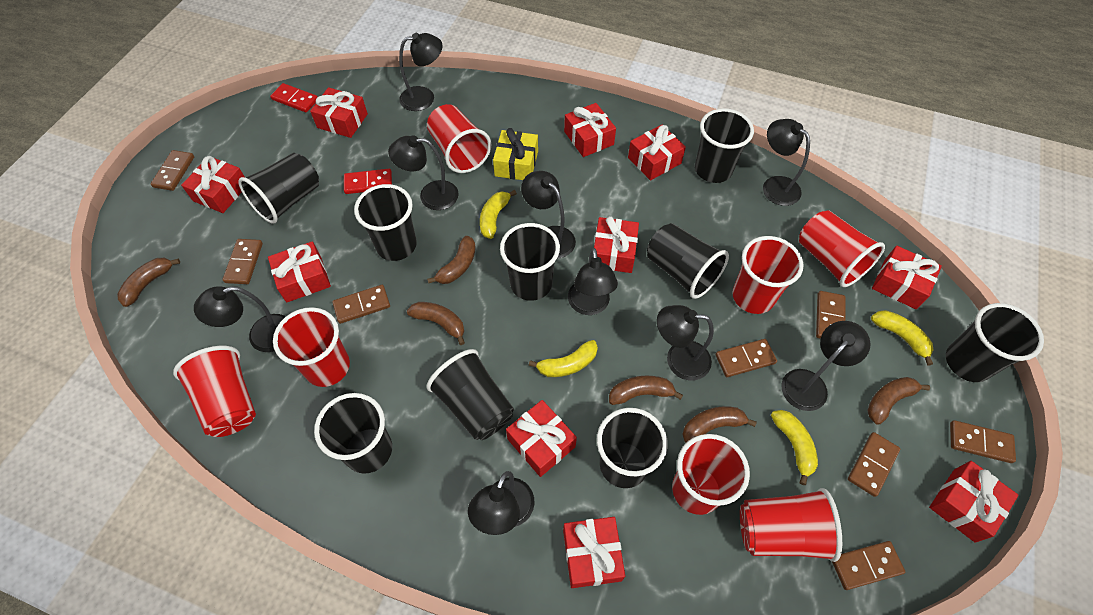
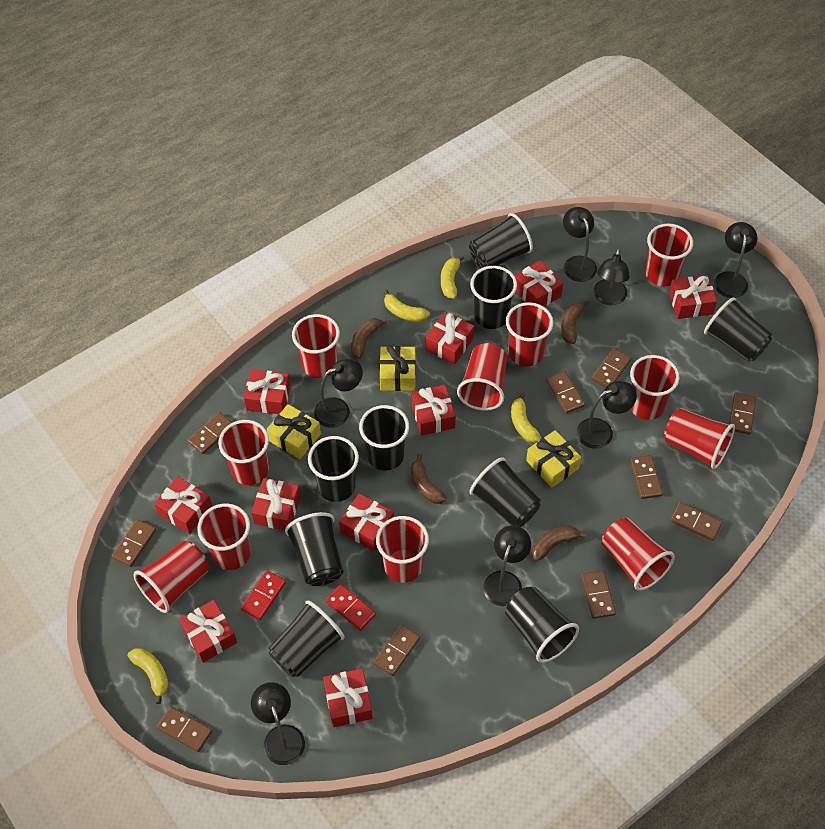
black lamp: 9 -> 7
brown banana: 6 -> 4
brown domino: 8 -> 10
red cup: 7 -> 11
yellow gift: 1 -> 3

